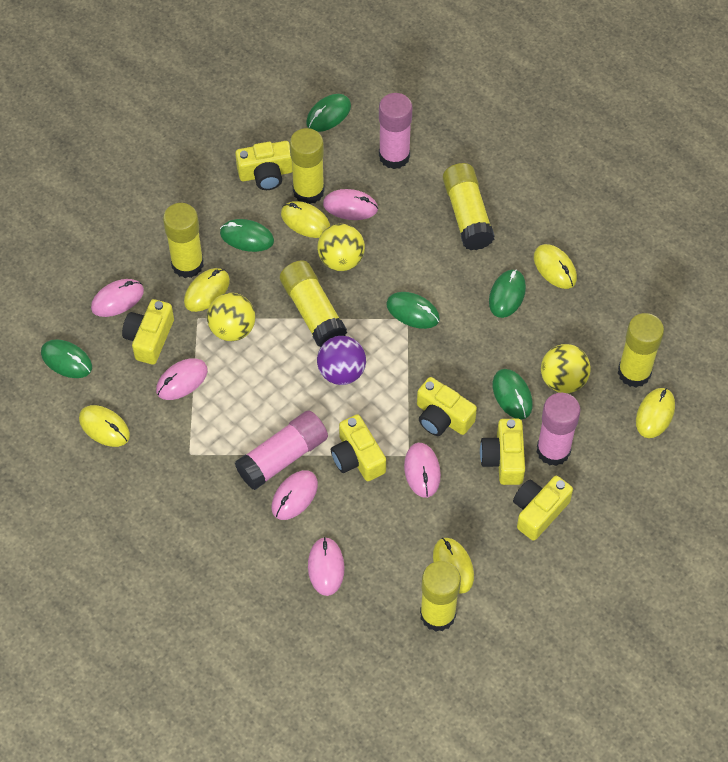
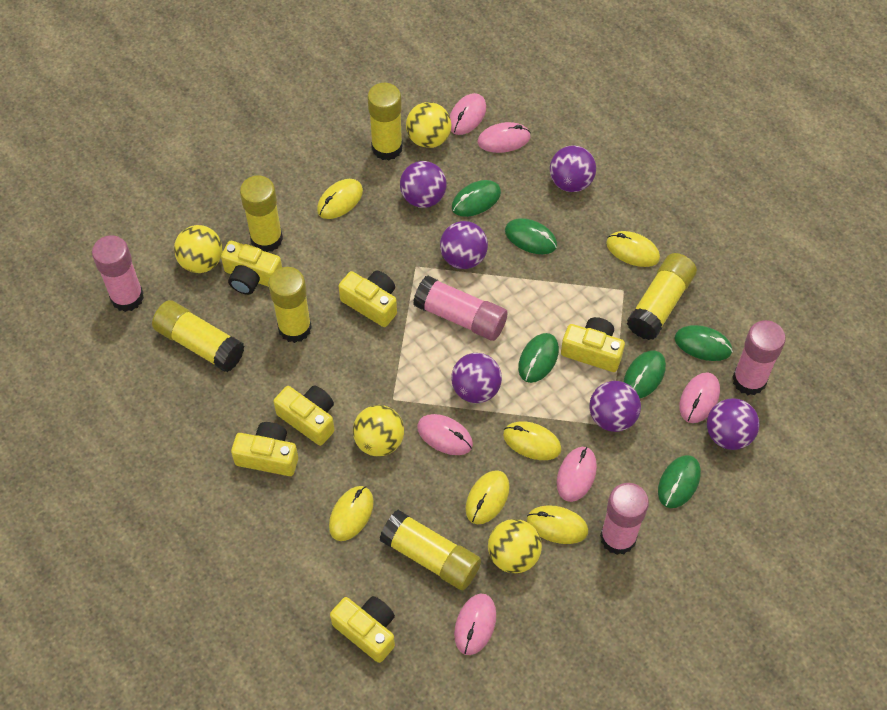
pink glue stick: 3 -> 4
purple ball: 1 -> 6
yellow ball: 3 -> 4

